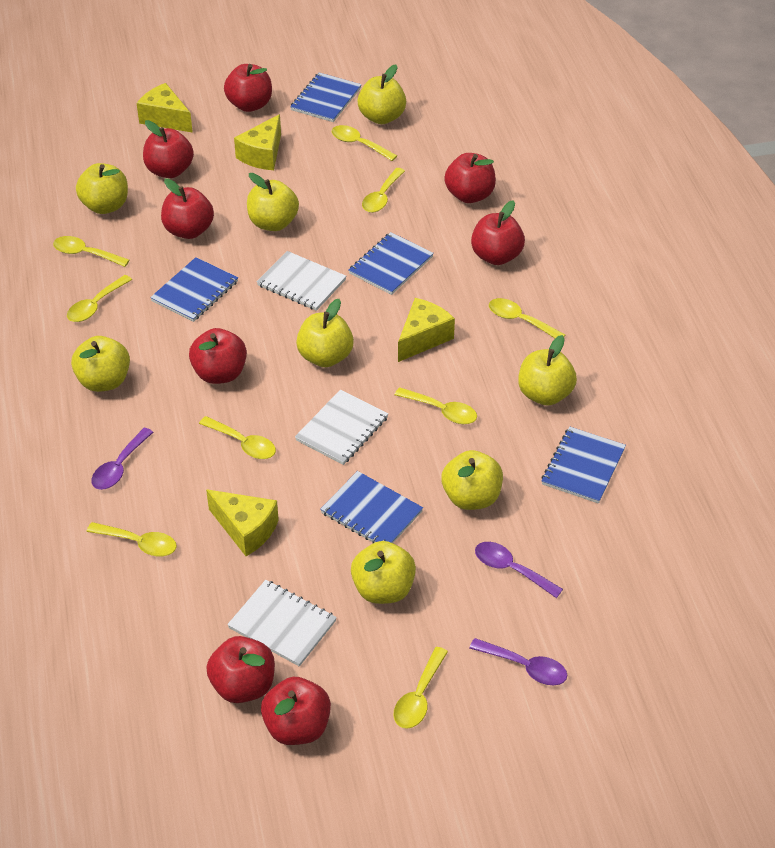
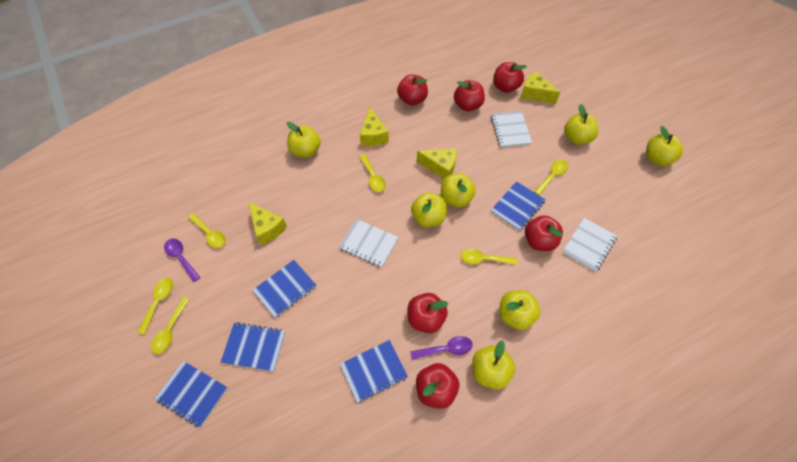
purple spoon: 3 -> 2
red apple: 8 -> 6
yellow apple: 8 -> 7
yellow spoon: 9 -> 6

